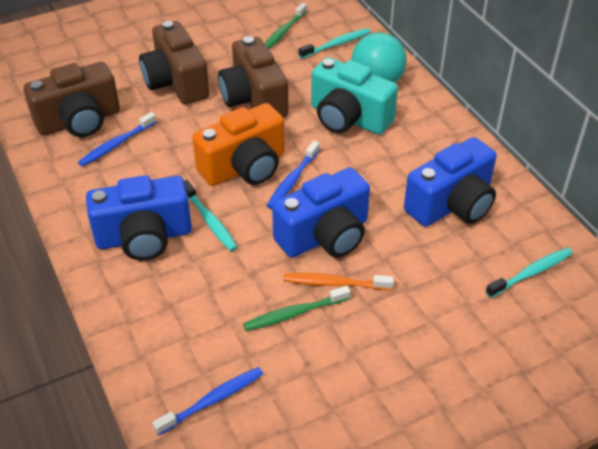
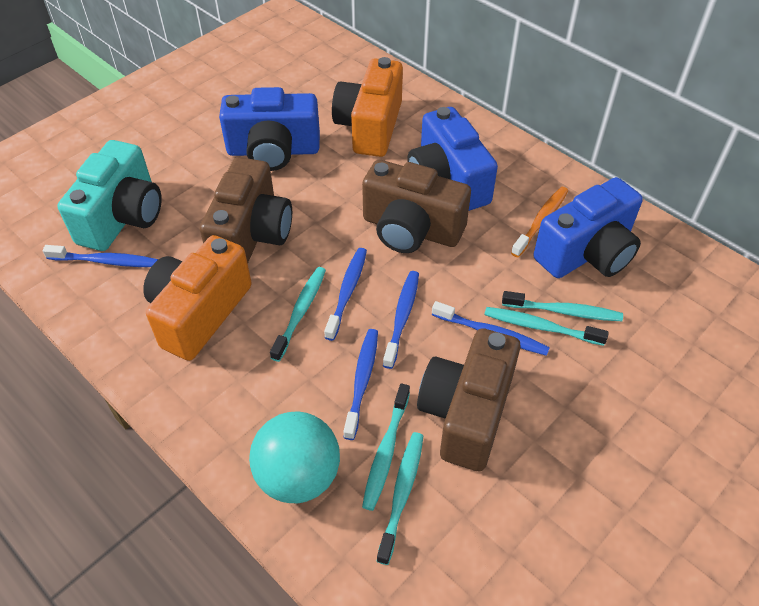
blue toothbrush: 3 -> 5
green toothbrush: 2 -> 0
orange camera: 1 -> 2
turquoise toothbrush: 3 -> 5

